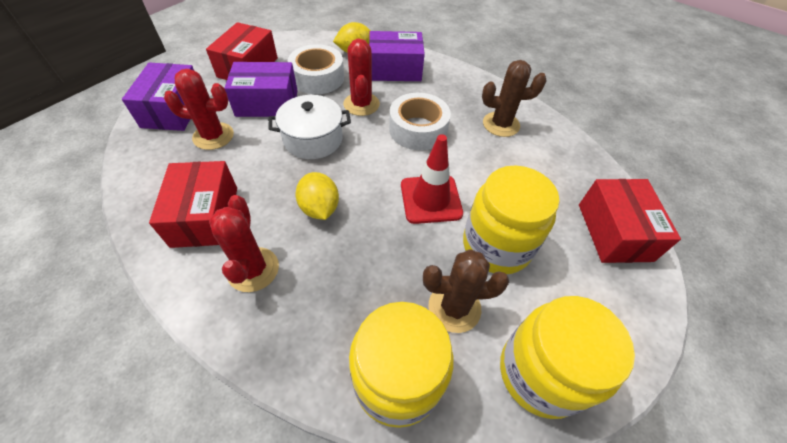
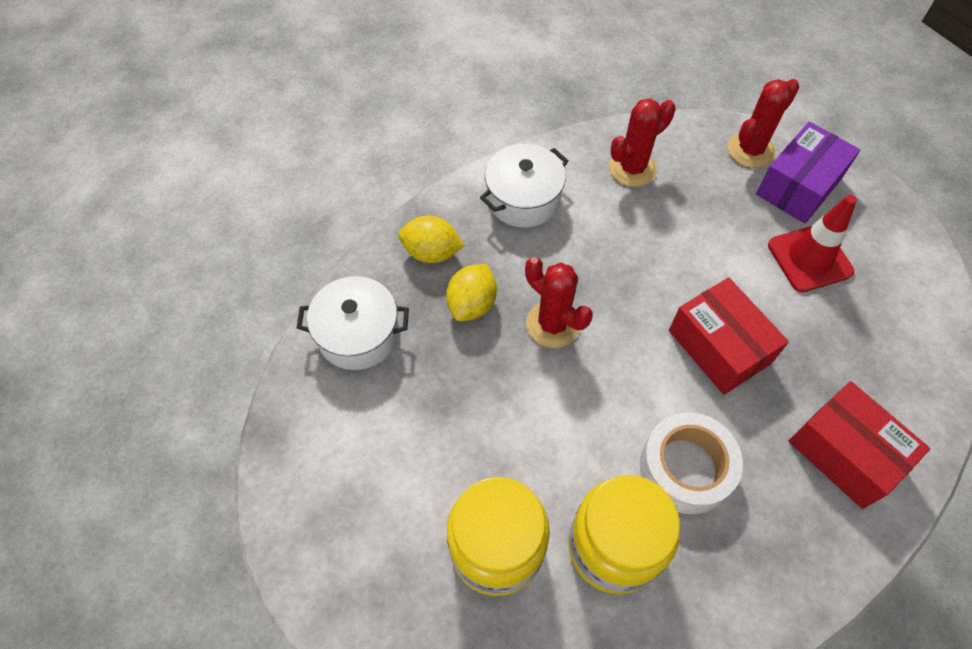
brown cactus: 2 -> 0
purple box: 3 -> 1
red box: 3 -> 2
white pot: 1 -> 2
white tape: 2 -> 1
yellow jar: 3 -> 2

